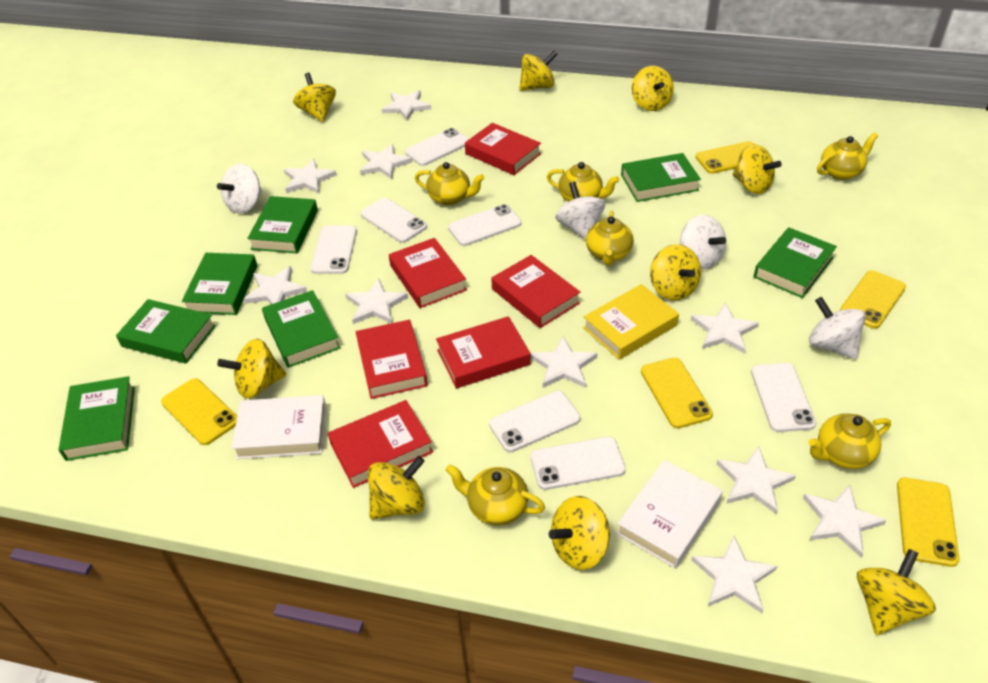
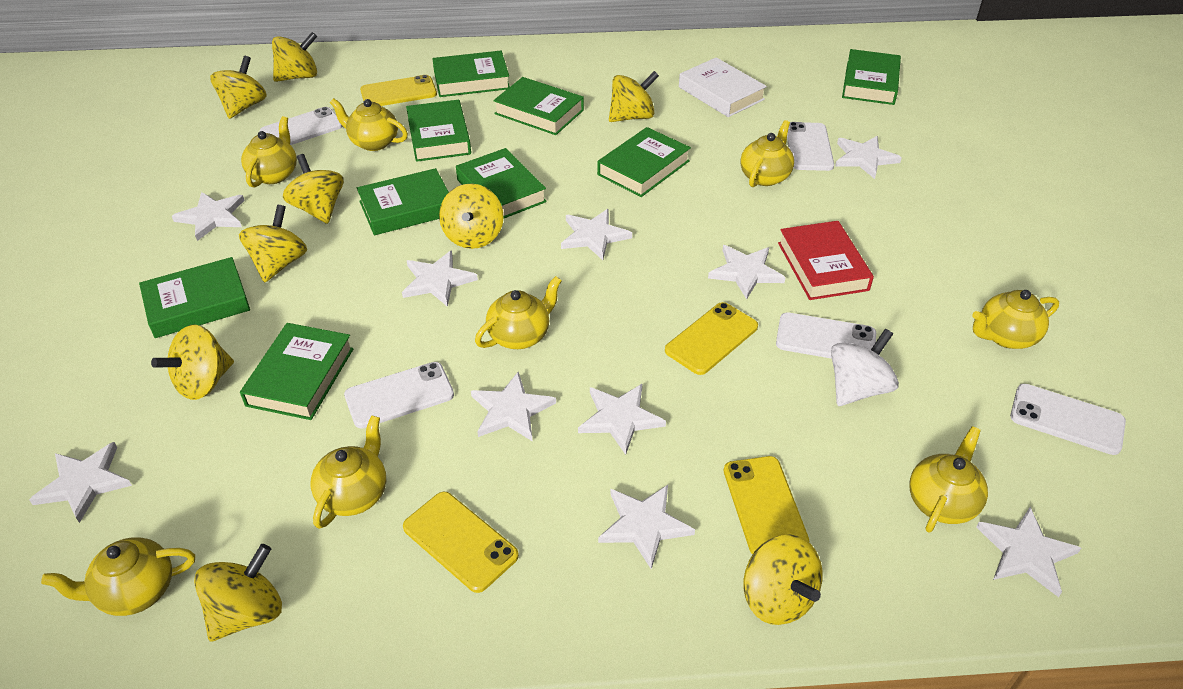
green book: 7 -> 9
red book: 6 -> 1
white book: 2 -> 1
white phone: 7 -> 5
white spinning top: 4 -> 1
yellow book: 1 -> 0
yellow phone: 5 -> 4
yellow teapot: 6 -> 8

